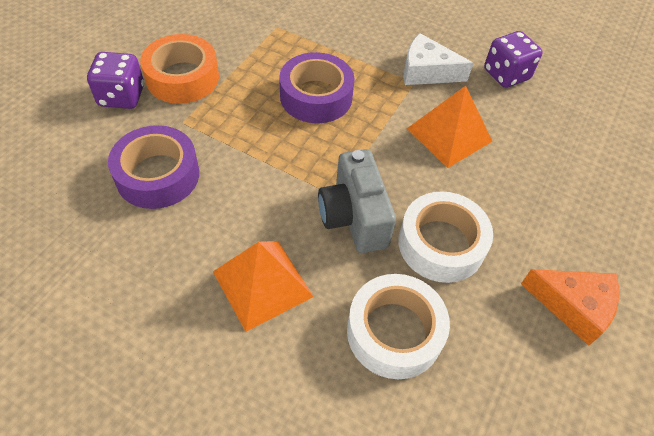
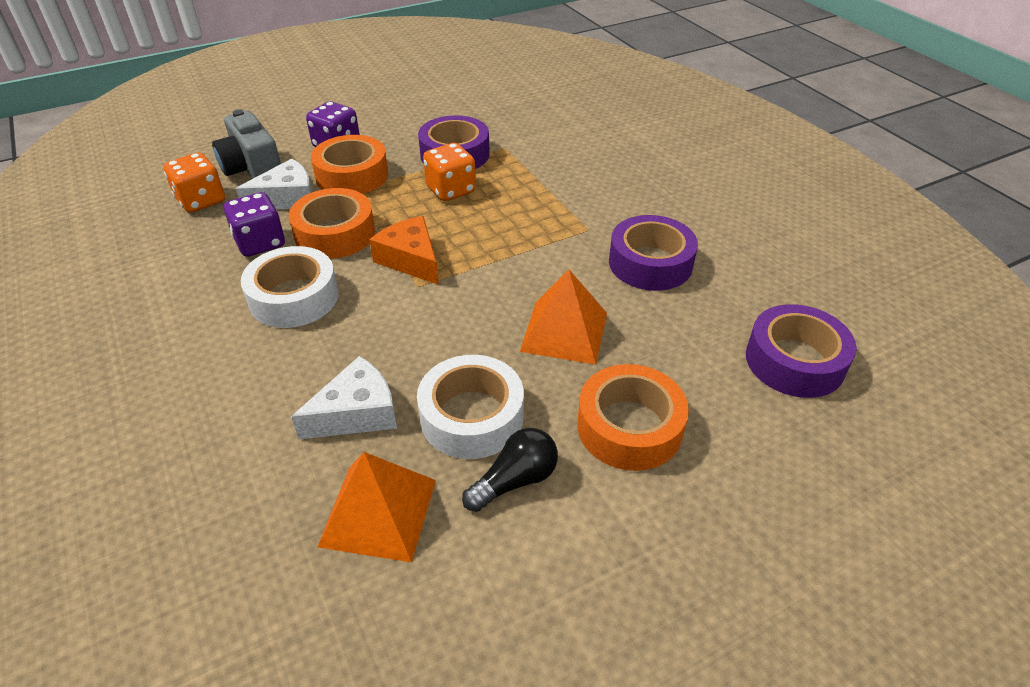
black light bulb: 0 -> 1
orange dice: 0 -> 2
orange tape: 1 -> 3
purple tape: 2 -> 3
white cheese: 1 -> 2

